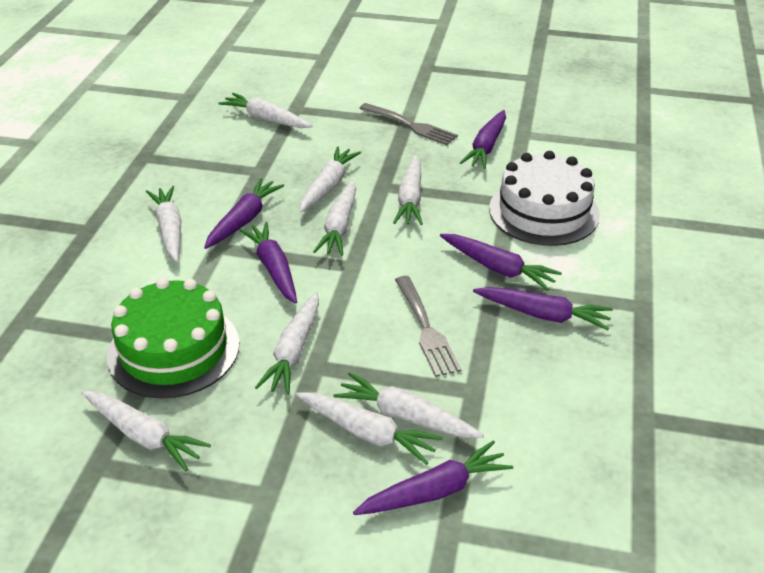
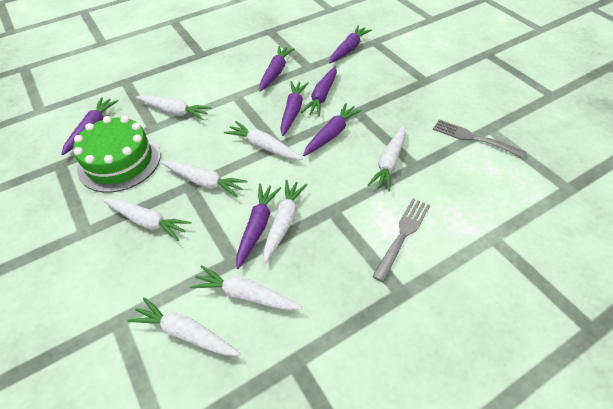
purple carrot: 6 -> 7
white cake: 1 -> 0
white carrot: 9 -> 8

